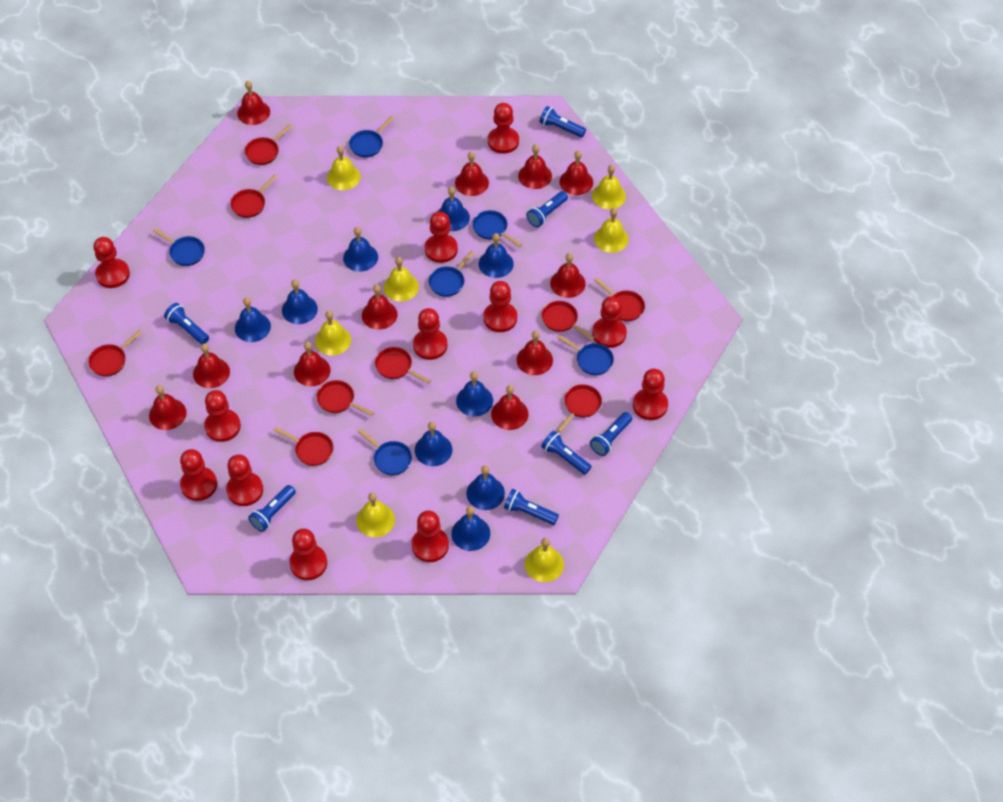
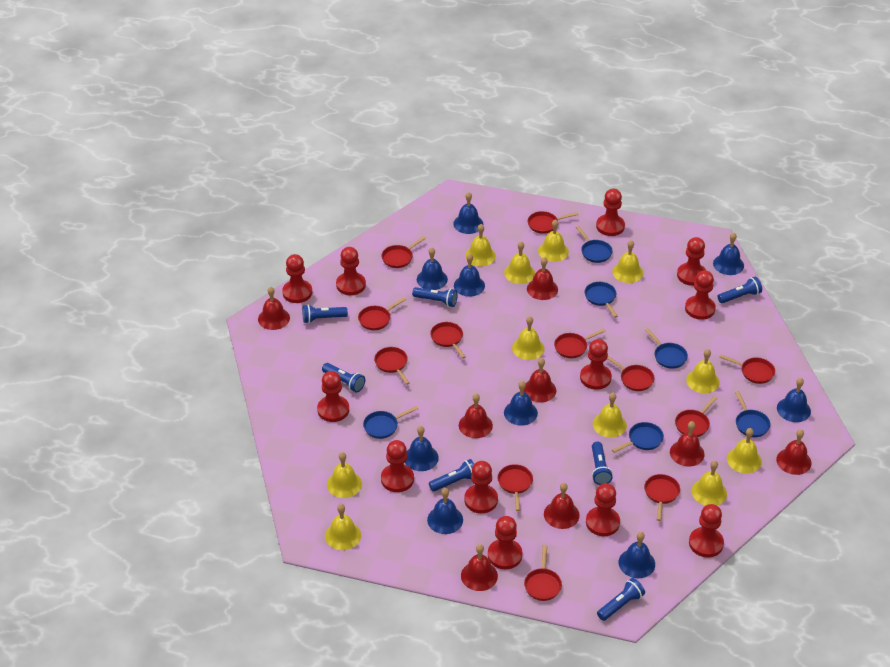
red bell: 11 -> 8
red pan: 9 -> 12
yellow bell: 7 -> 11

